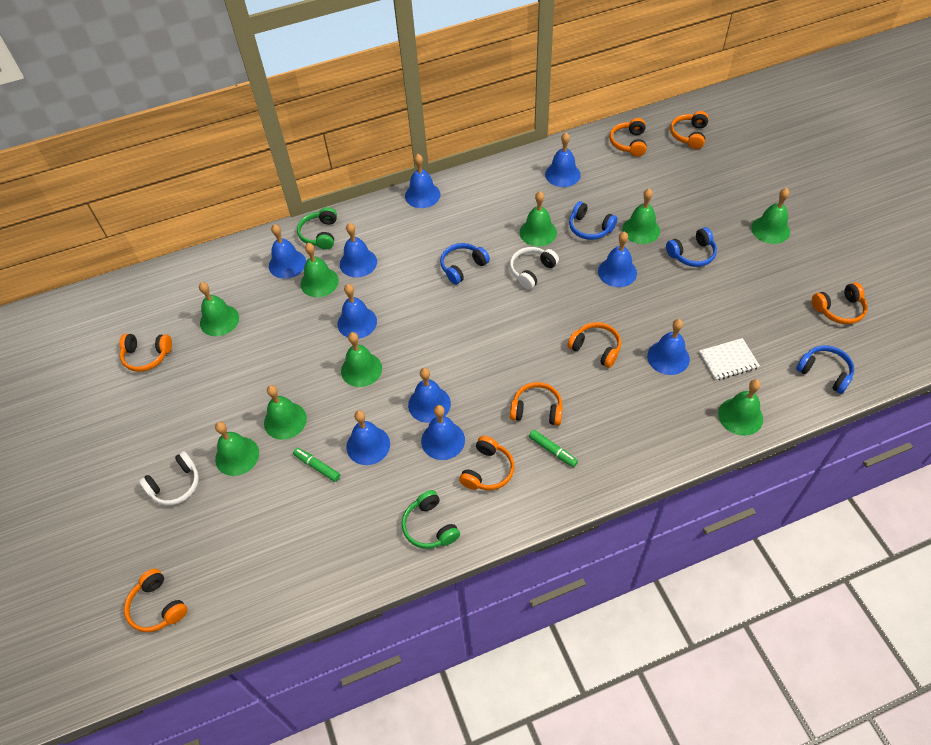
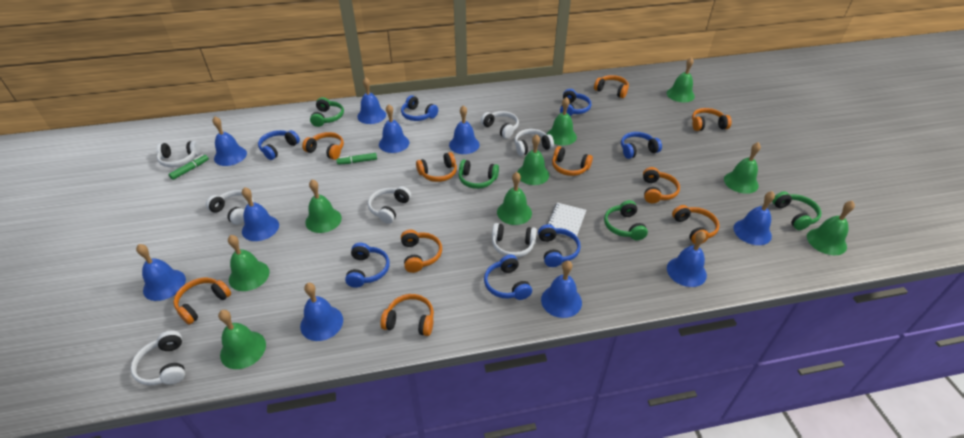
blue headphones: 4 -> 7
green headphones: 2 -> 4
orange headphones: 8 -> 10
white headphones: 2 -> 7

